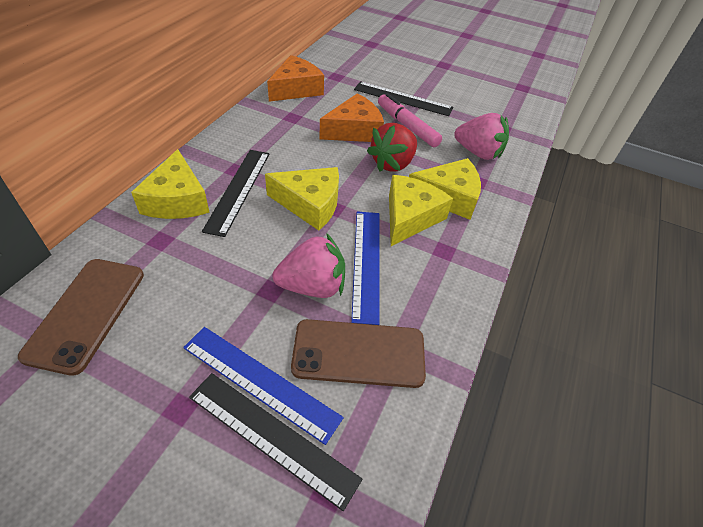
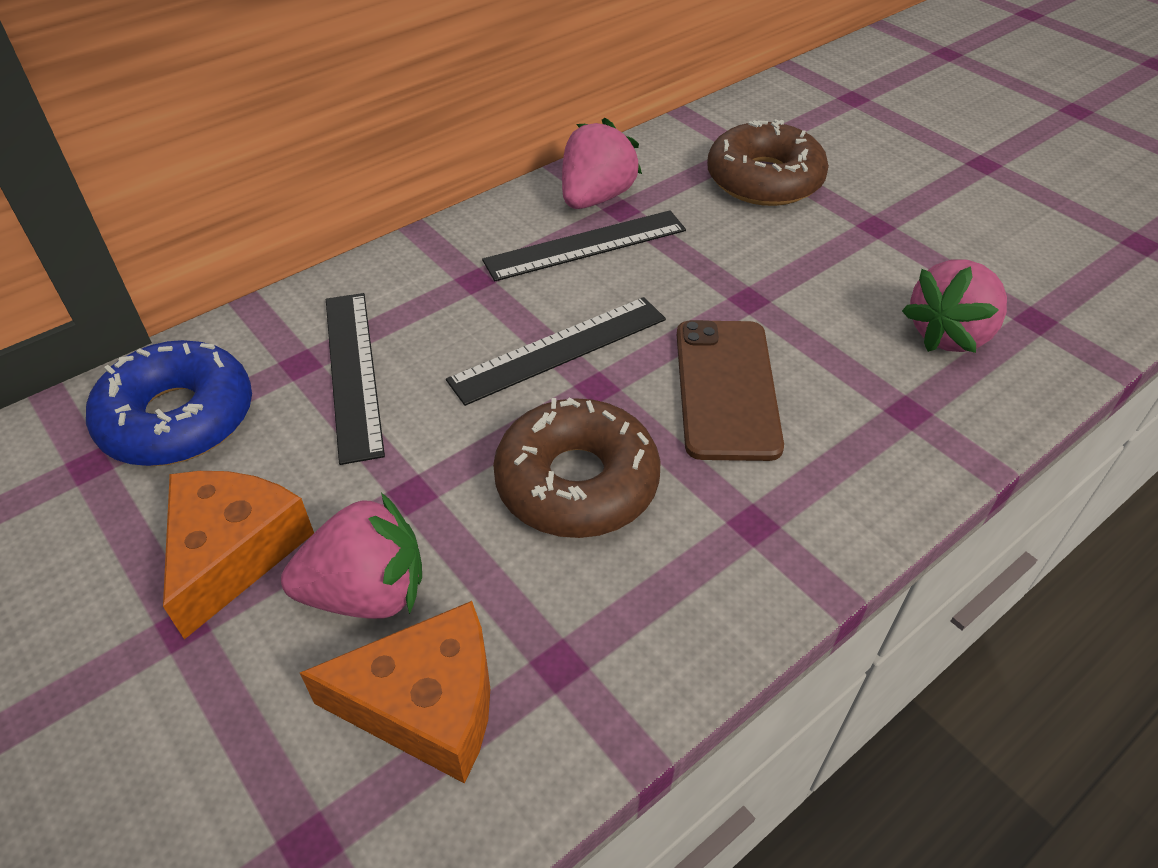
blue donut: 0 -> 1
blue ruler: 2 -> 0
brown donut: 0 -> 2
brown phone: 2 -> 1
pink marker: 1 -> 0
pink strawberry: 2 -> 3
red strawberry: 1 -> 0
yellow cheese: 4 -> 0

